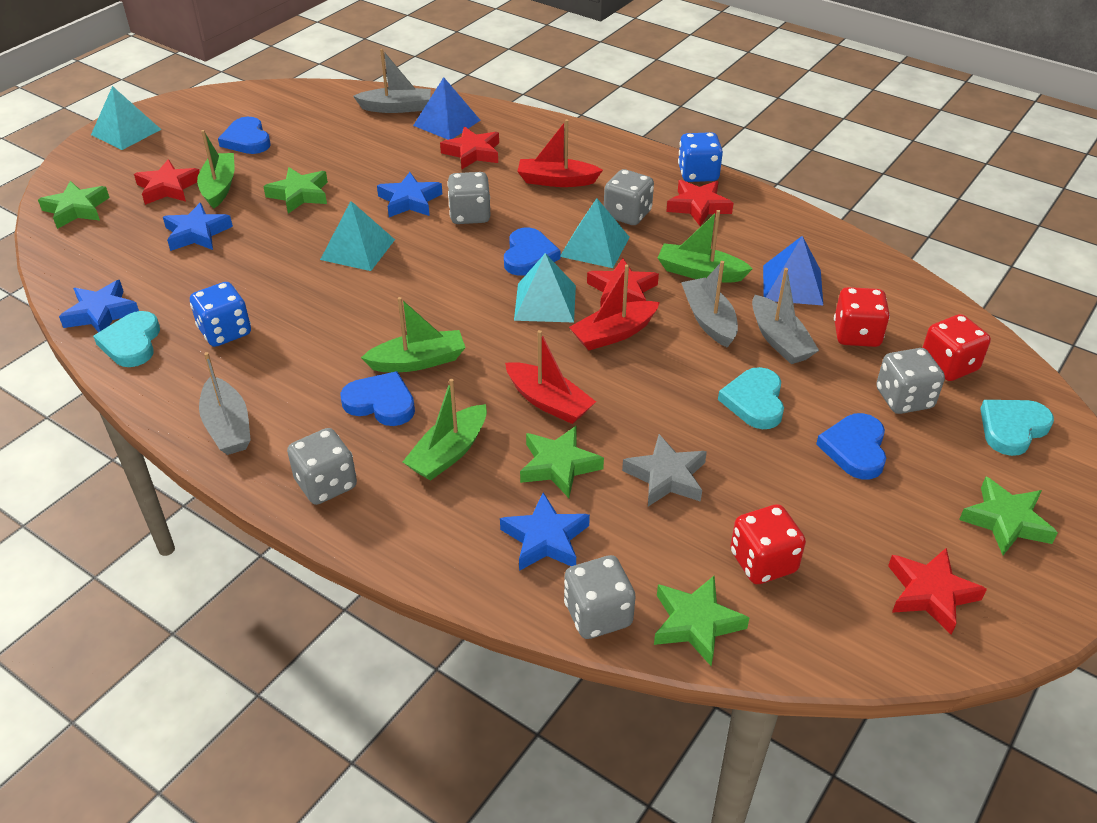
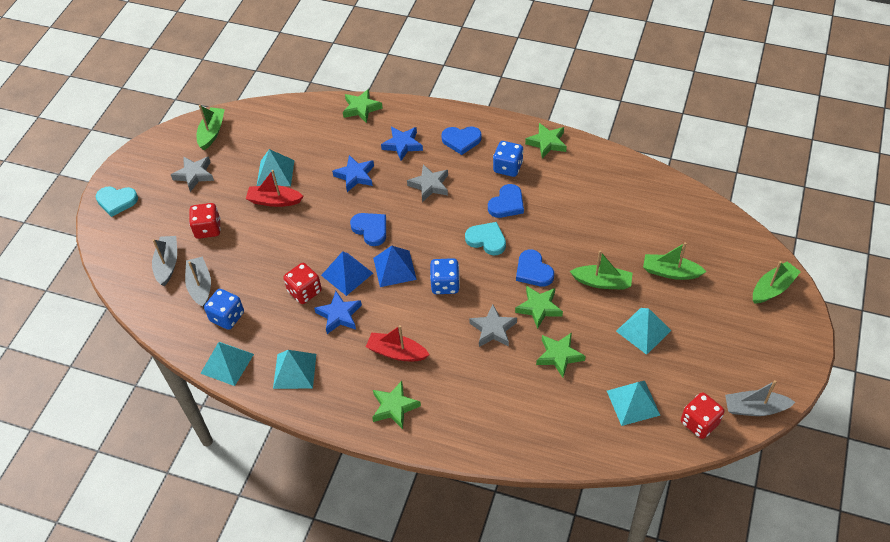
blue dice: 2 -> 3
blue star: 4 -> 3
grey boat: 4 -> 3
grey dice: 5 -> 0
grey star: 1 -> 3
red boat: 3 -> 2
red star: 5 -> 0
turquoise heart: 3 -> 2
turquoise pyramid: 4 -> 5

